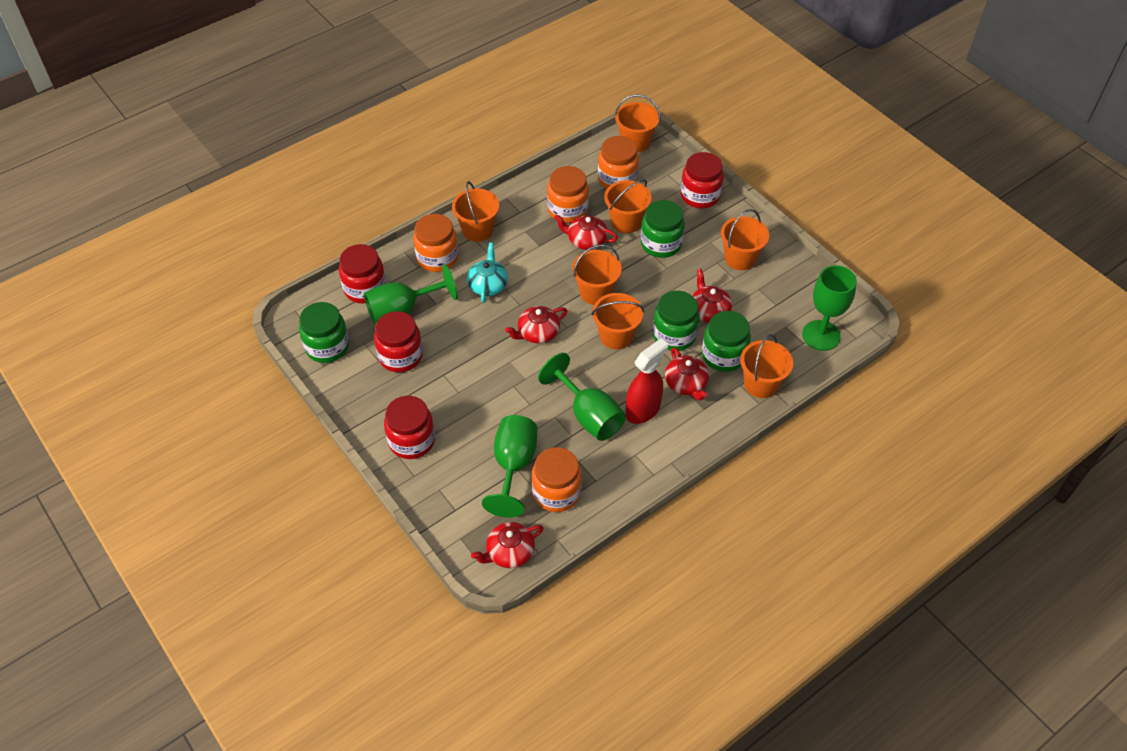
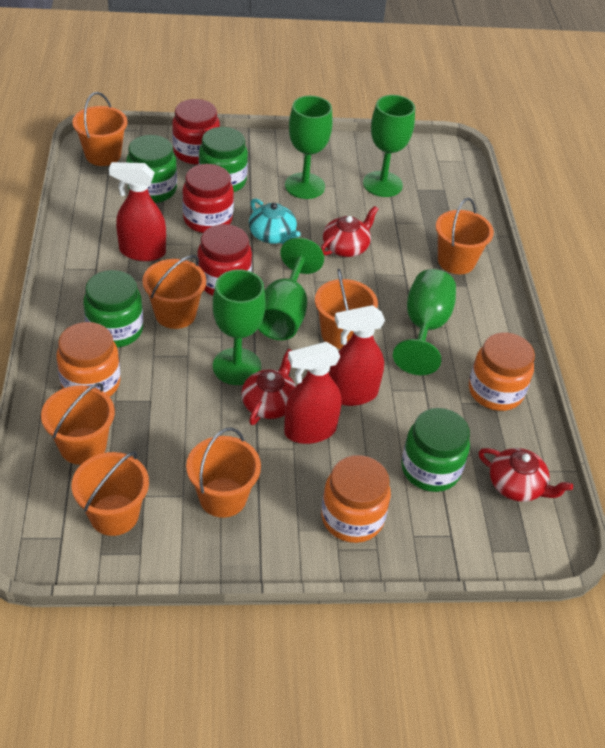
green goblet: 4 -> 5
orange jar: 4 -> 3
red jar: 4 -> 3
red spray bottle: 1 -> 3
red teapot: 5 -> 3

